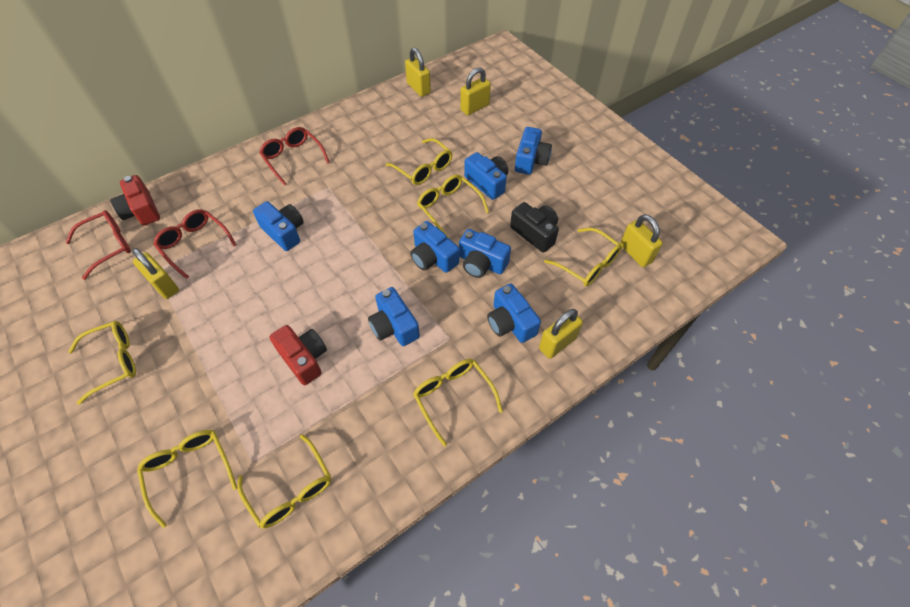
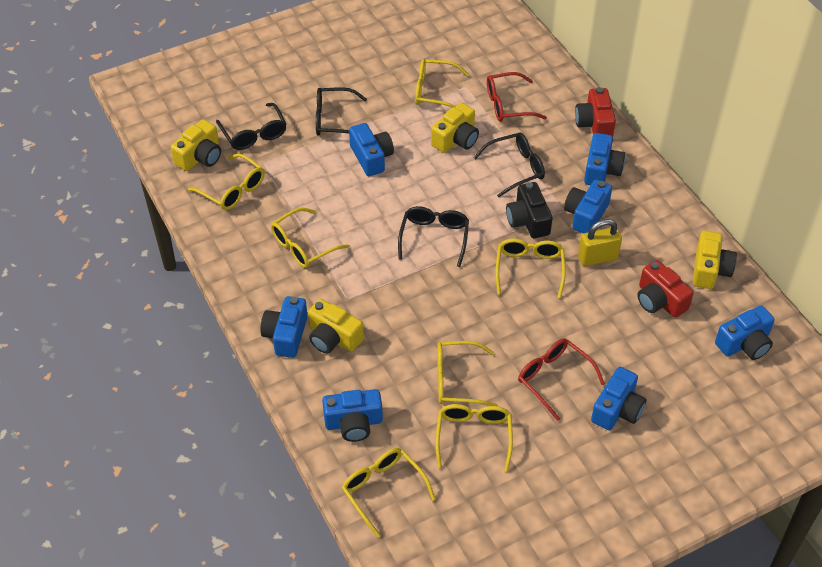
black glasses: 0 -> 4
red glasses: 3 -> 2
yellow camera: 0 -> 4
yellow padlock: 5 -> 1

